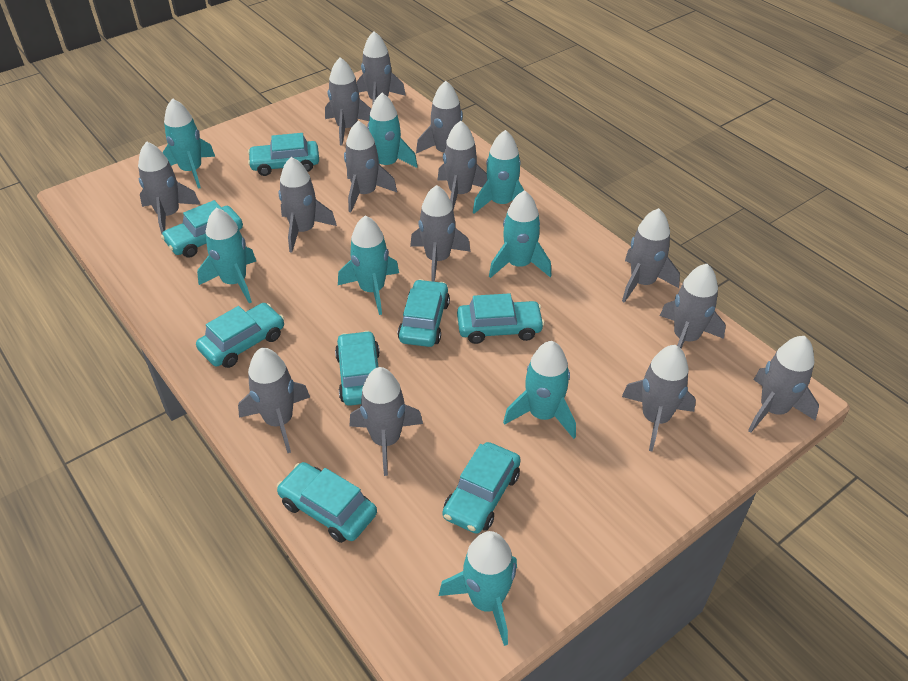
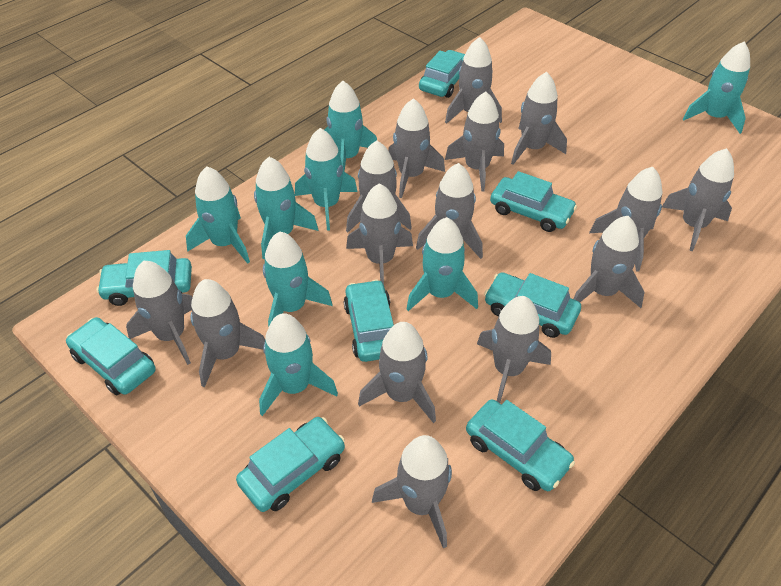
grey rocket: 14 -> 15

